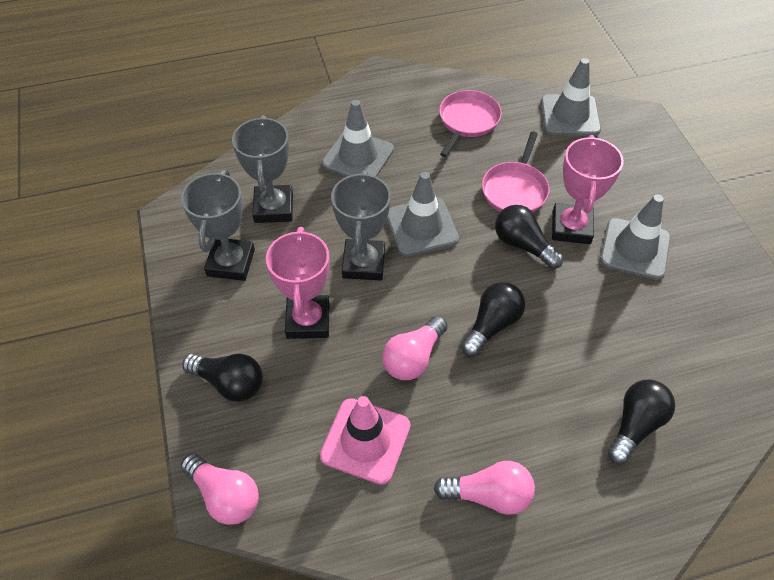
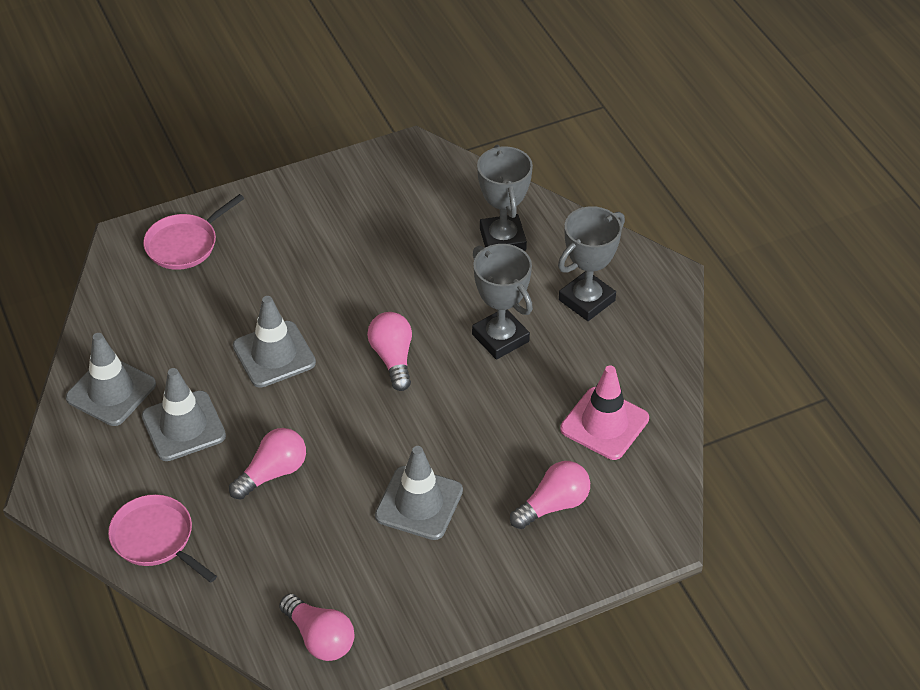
black light bulb: 4 -> 0
pink light bulb: 3 -> 4
pink trophy: 2 -> 0

